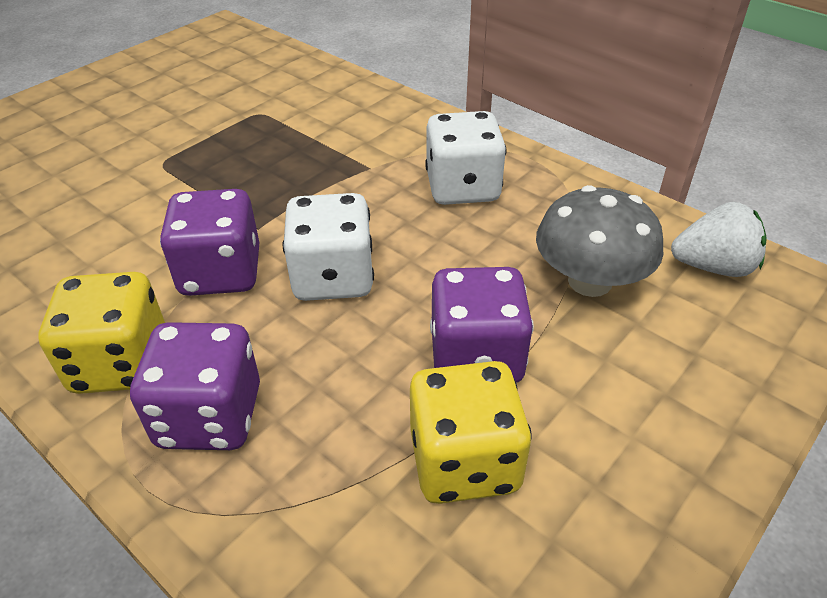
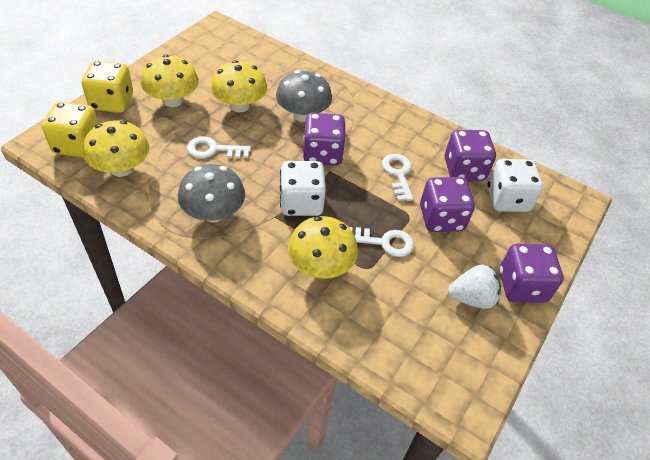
grey mushroom: 1 -> 2
purple dice: 3 -> 4
white key: 0 -> 3
yellow mushroom: 0 -> 4

